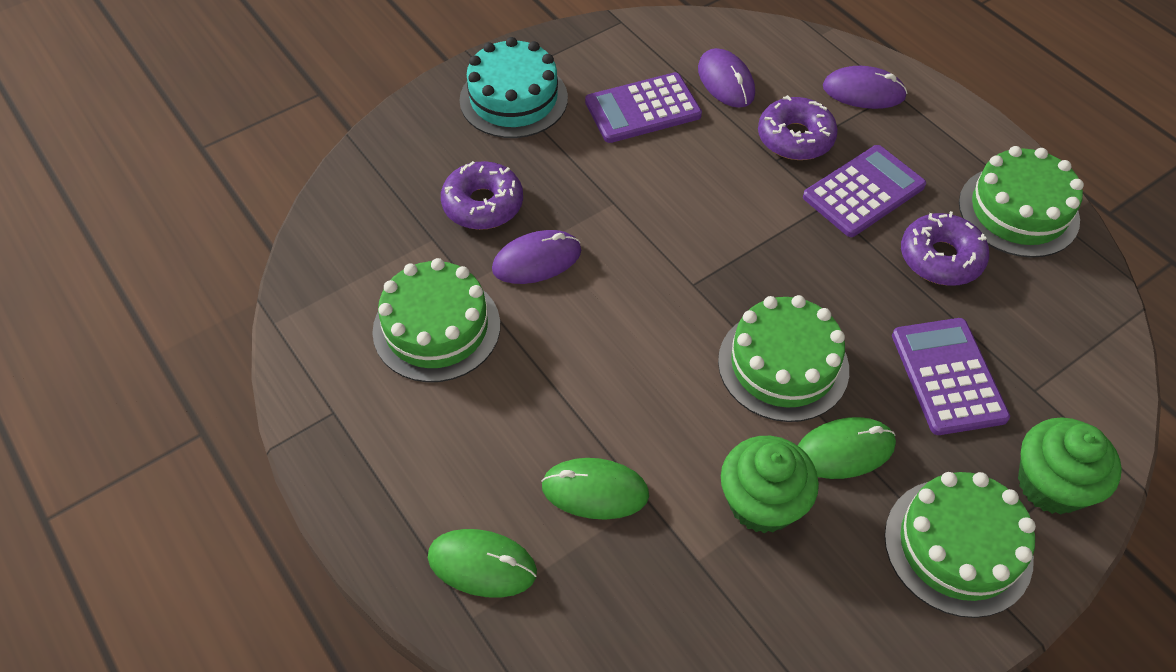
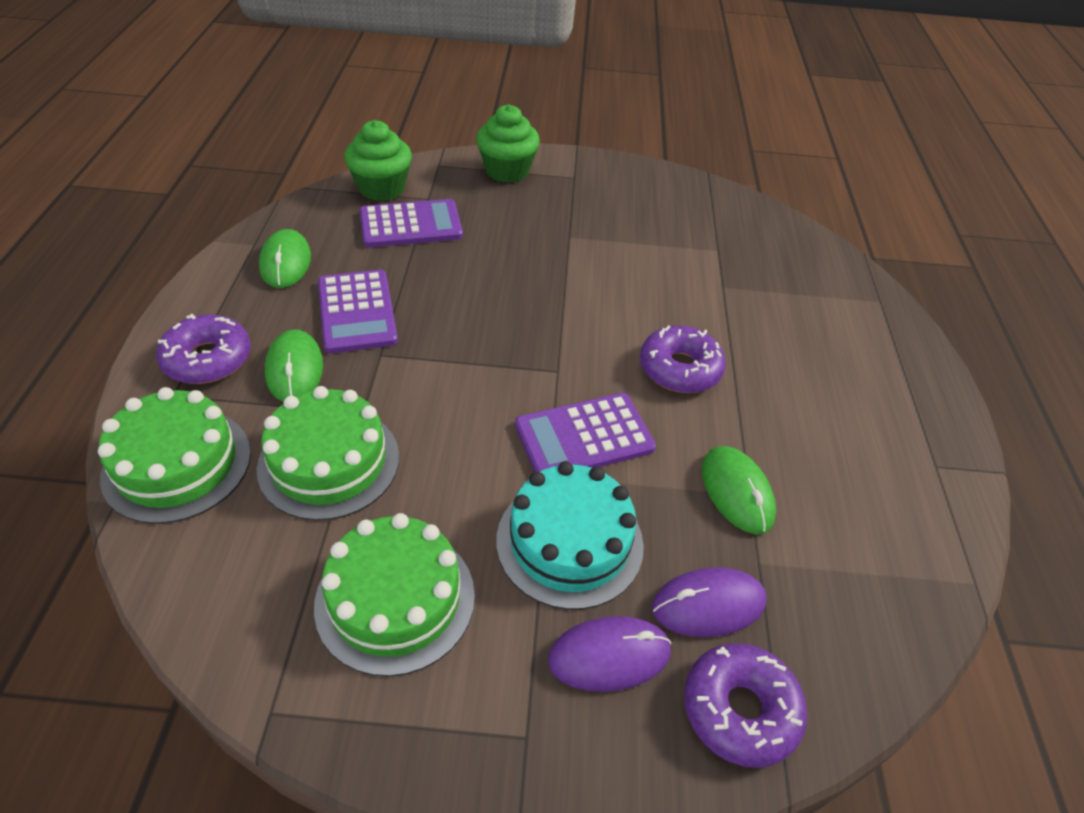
green cake: 4 -> 3
purple mouse: 3 -> 2

